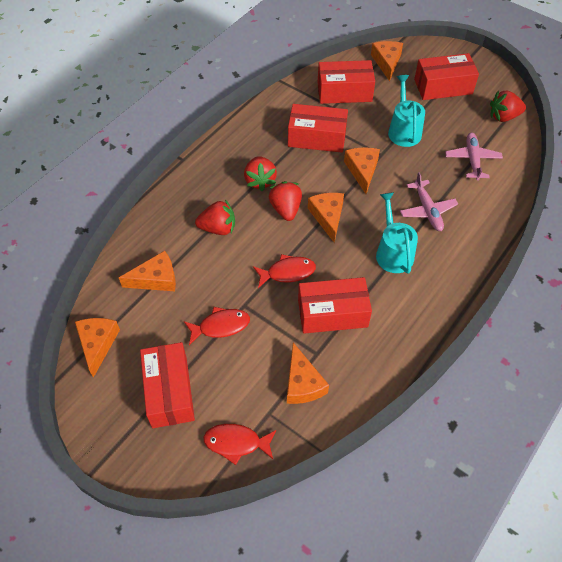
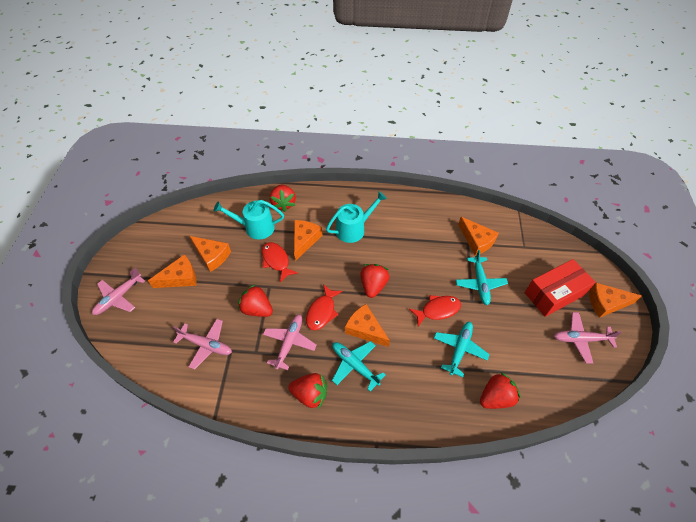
pink plane: 2 -> 4
red box: 5 -> 1
red strawberry: 4 -> 5
turquoise plane: 0 -> 3

